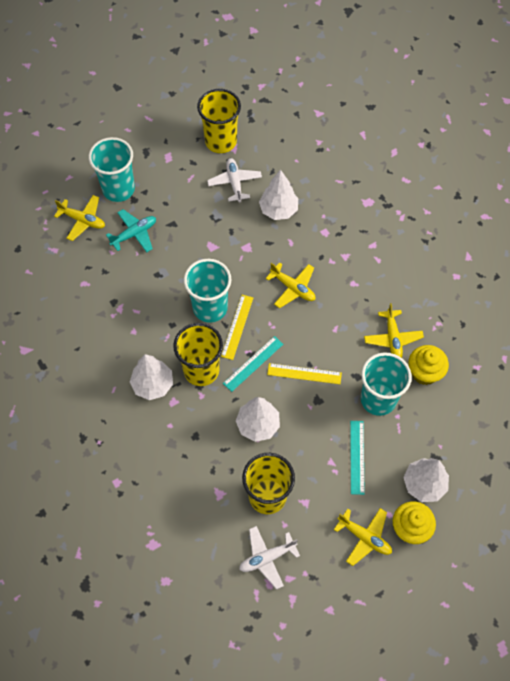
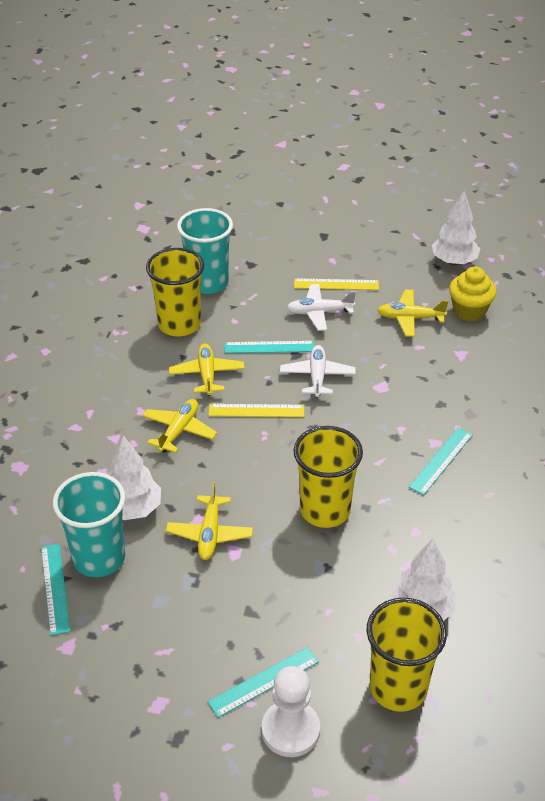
turquoise cup: 3 -> 2
turquoise plane: 1 -> 0
turquoise ruler: 2 -> 4
white pawn: 0 -> 1
white tree: 4 -> 3
yellow cupcake: 2 -> 1

